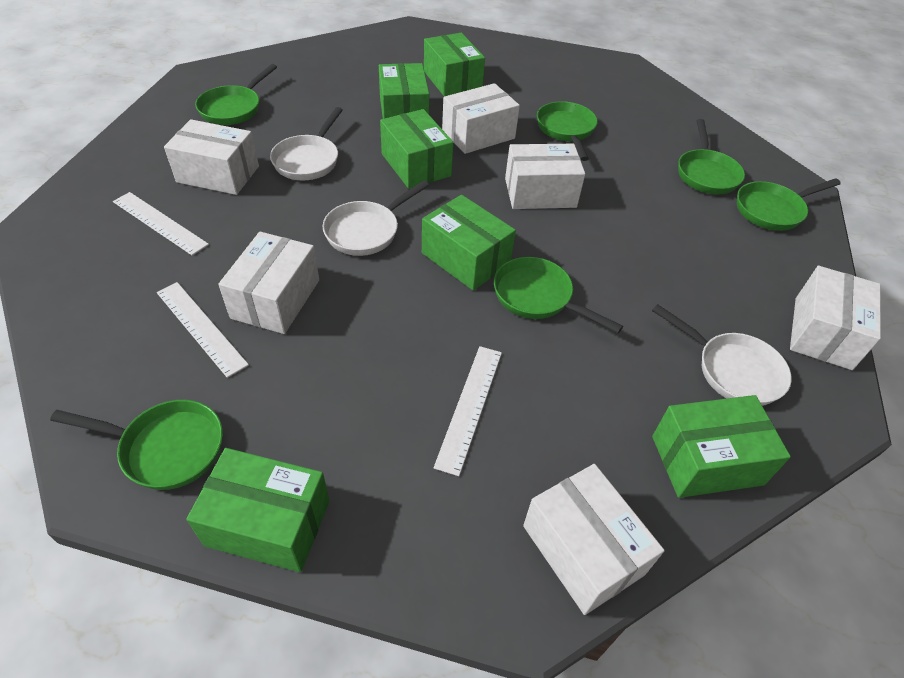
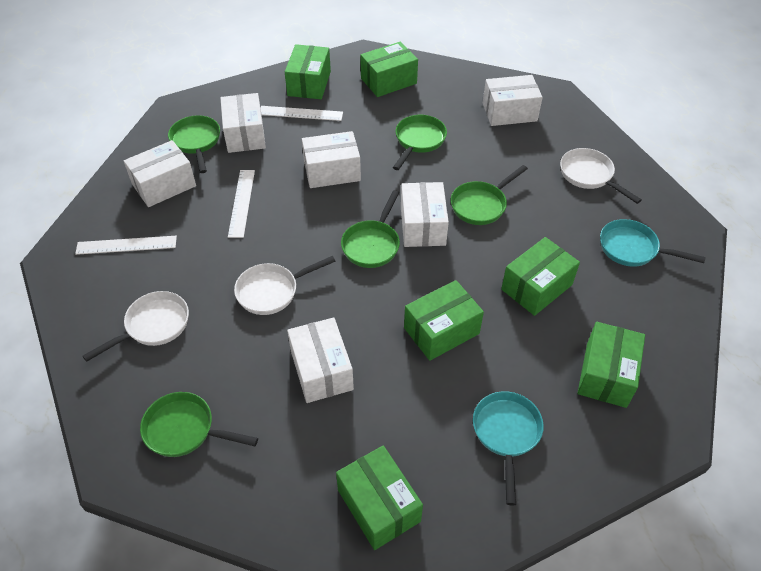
green pan: 6 -> 5
turquoise pan: 0 -> 2

